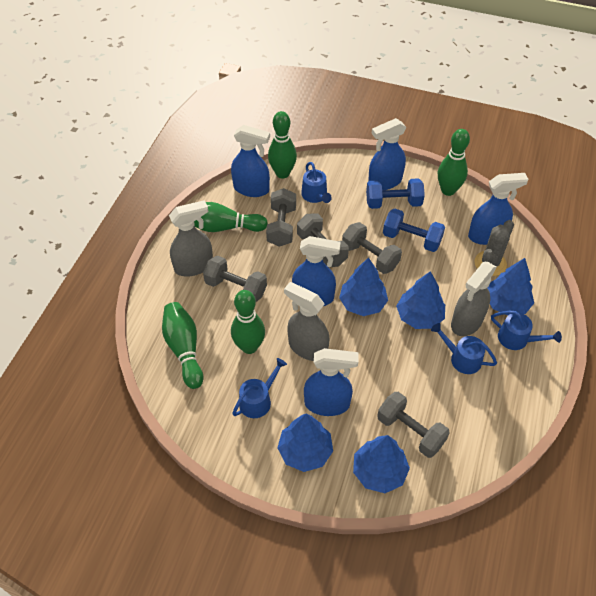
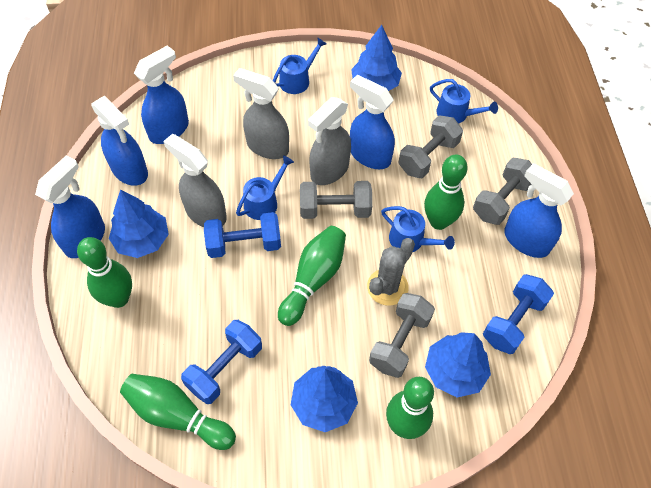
blue dumbbell: 2 -> 3
blue tree: 5 -> 4
grey dumbbell: 5 -> 4

